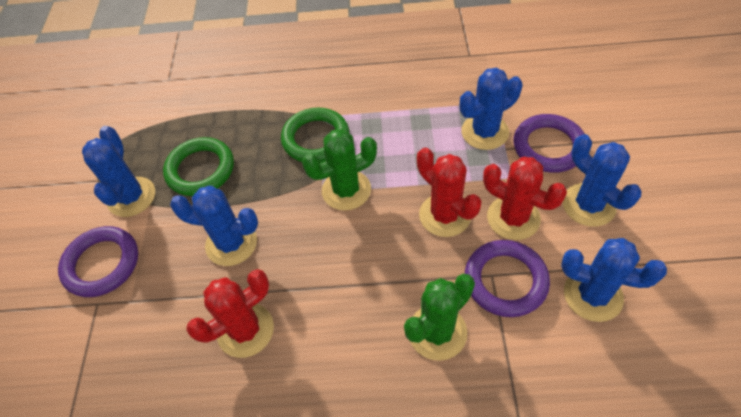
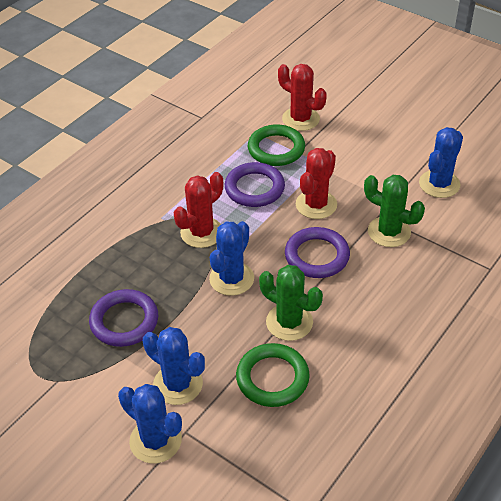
blue cactus: 5 -> 4

